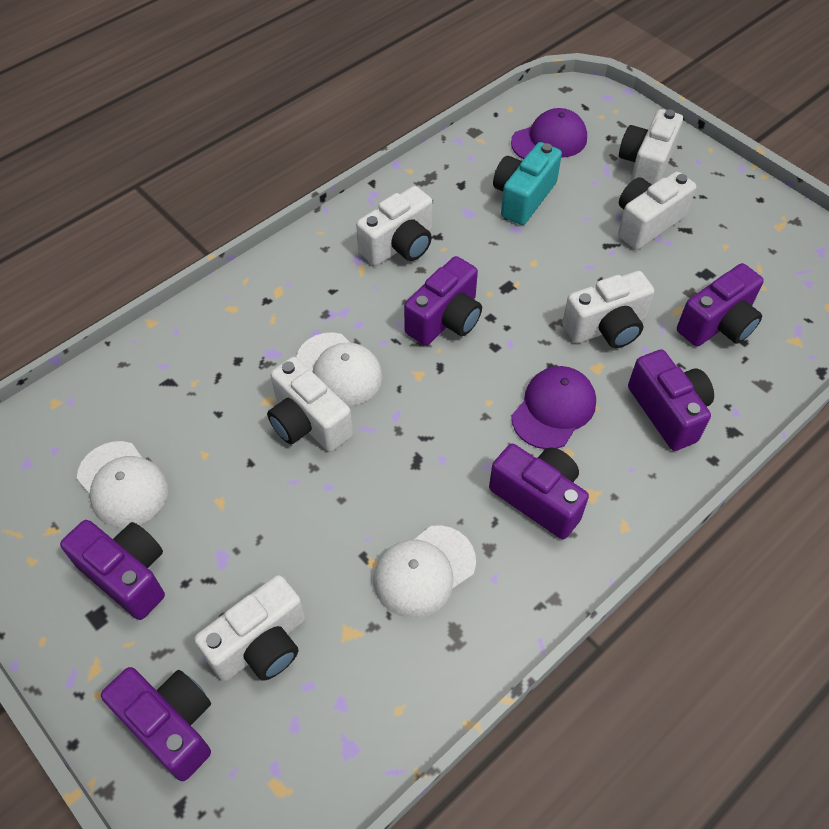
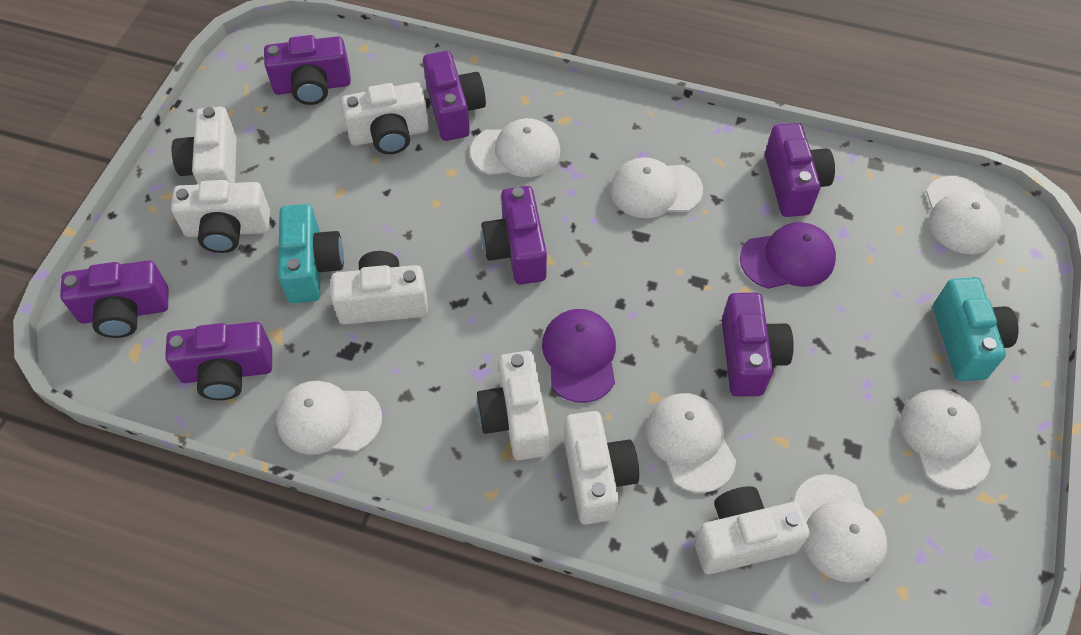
purple camera: 6 -> 7
turquoise camera: 1 -> 2
white camera: 6 -> 7
white cap: 3 -> 7

